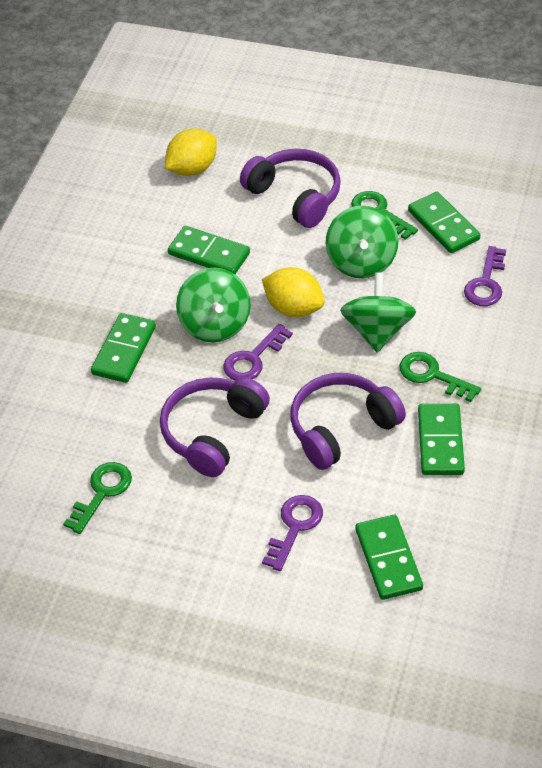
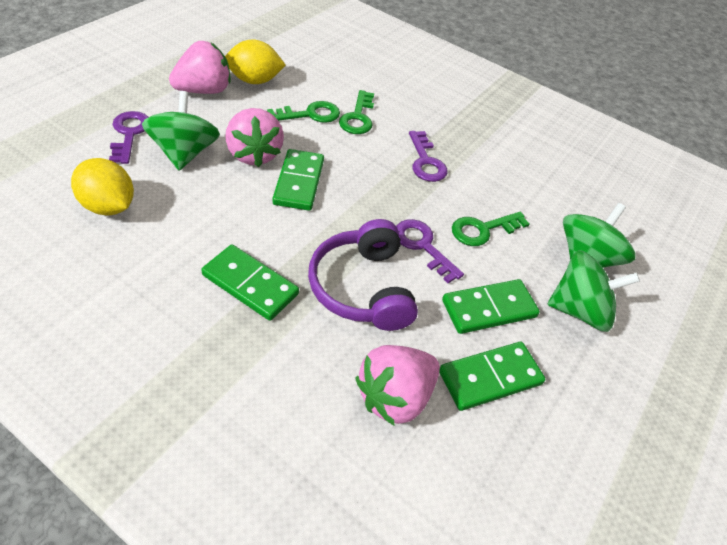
green domino: 5 -> 4
pink strawberry: 0 -> 3
purple headphones: 3 -> 1

